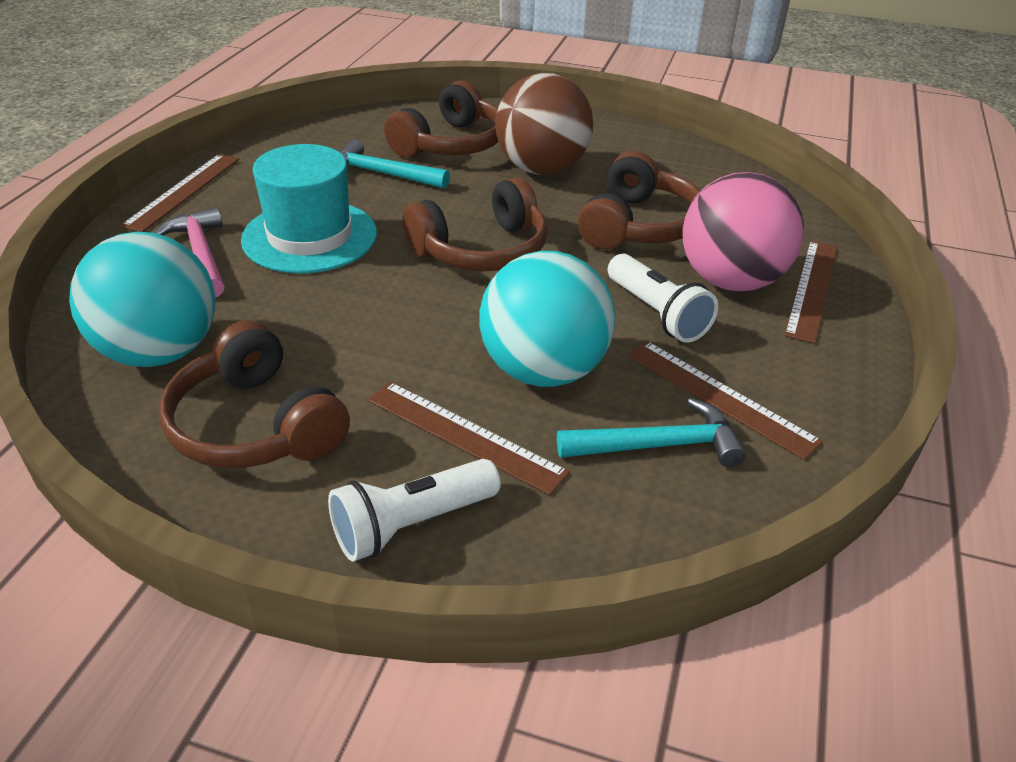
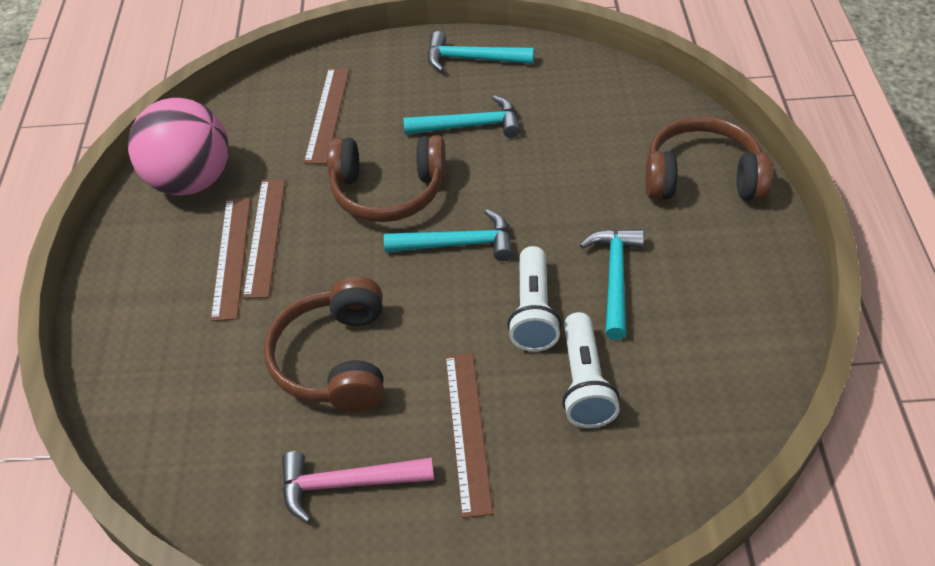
brown ball: 1 -> 0
brown headphones: 4 -> 3
turquoise ball: 2 -> 0
turquoise hammer: 2 -> 4
turquoise hat: 1 -> 0

